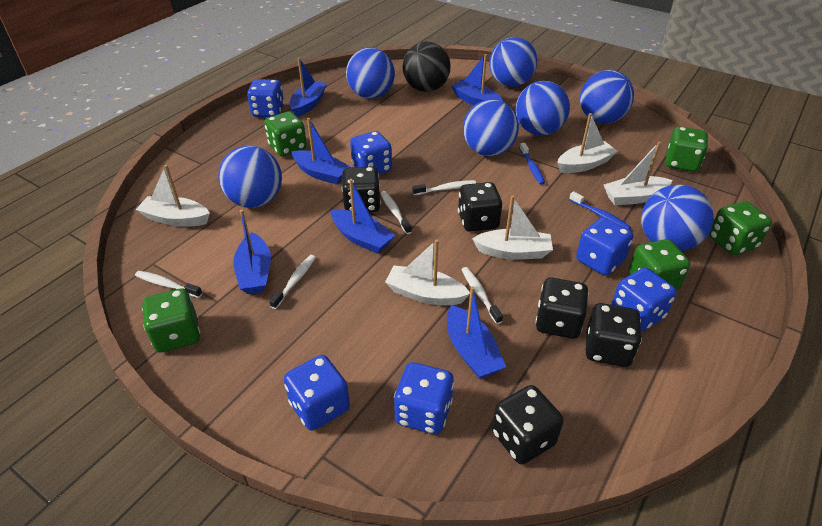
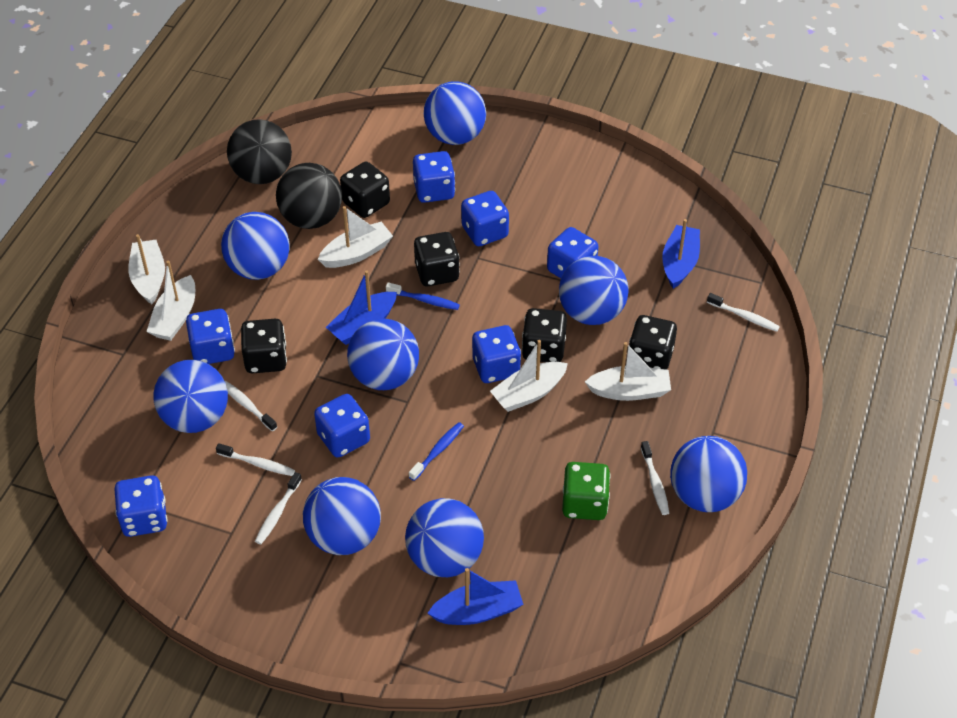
black ball: 1 -> 2
blue ball: 7 -> 8
blue boat: 6 -> 3
blue dice: 6 -> 7
green dice: 5 -> 1

